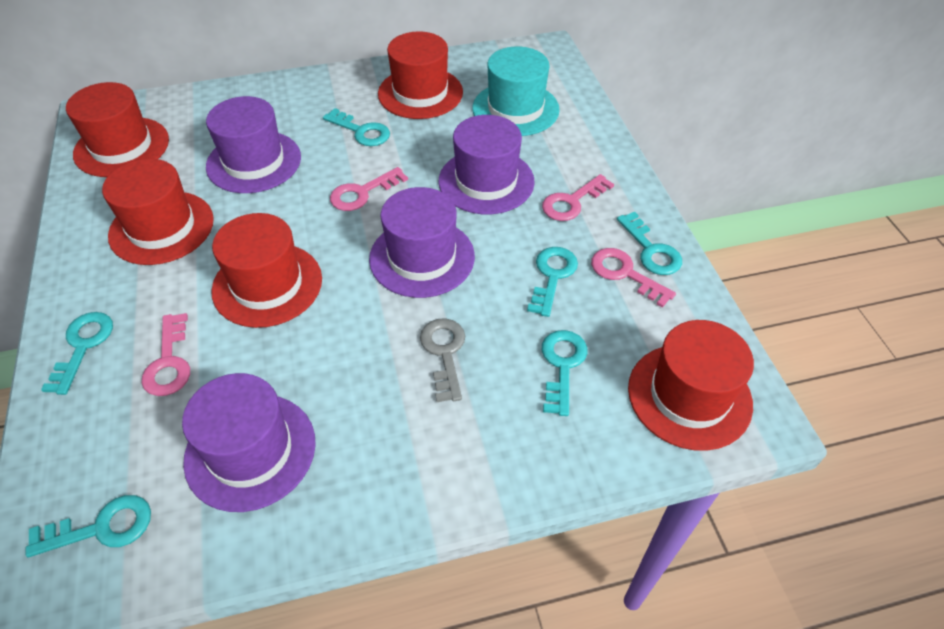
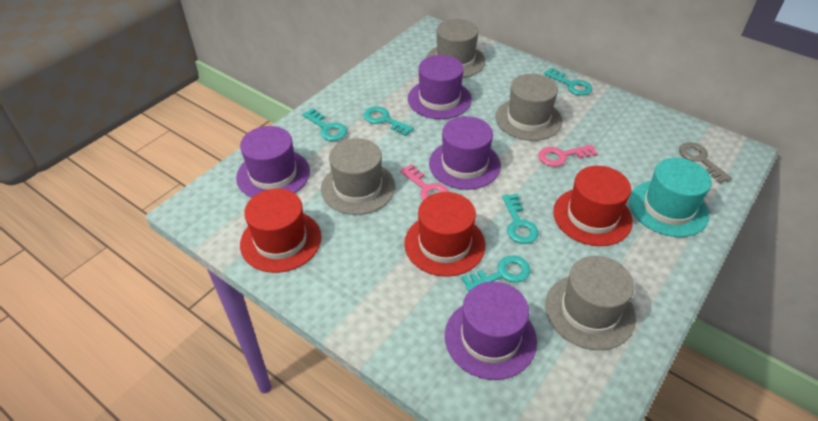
grey hat: 0 -> 4
pink key: 4 -> 2
red hat: 5 -> 3
turquoise key: 6 -> 5

